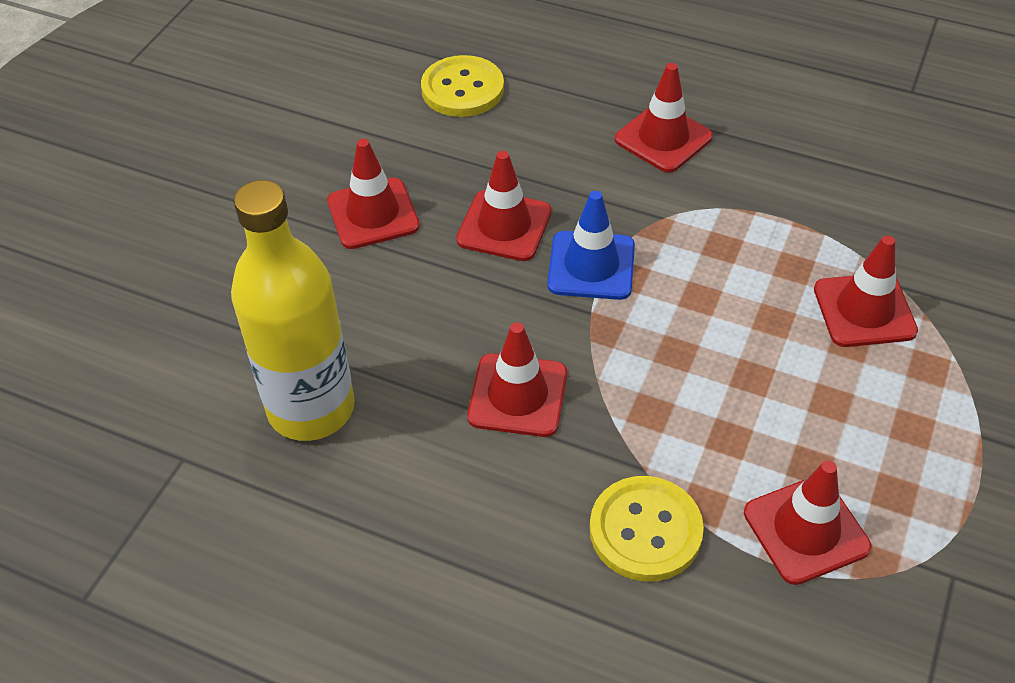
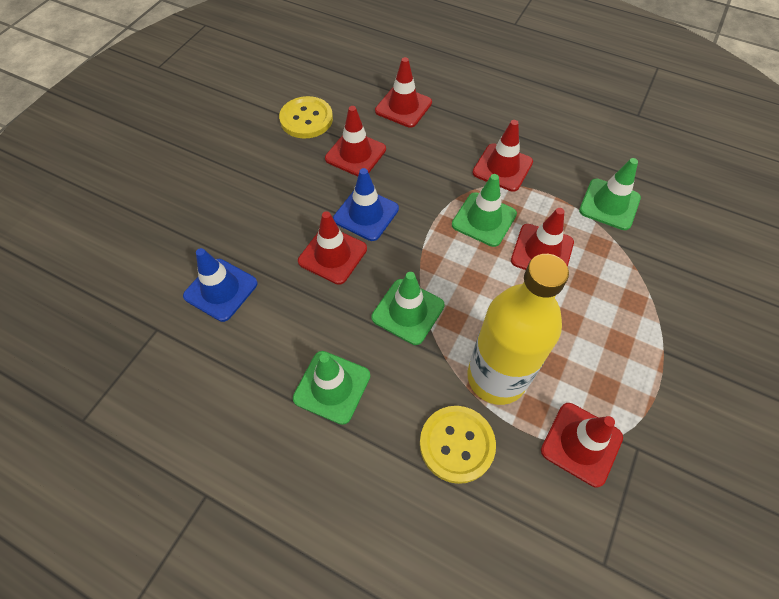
blue traffic cone: 1 -> 2
green traffic cone: 0 -> 4

